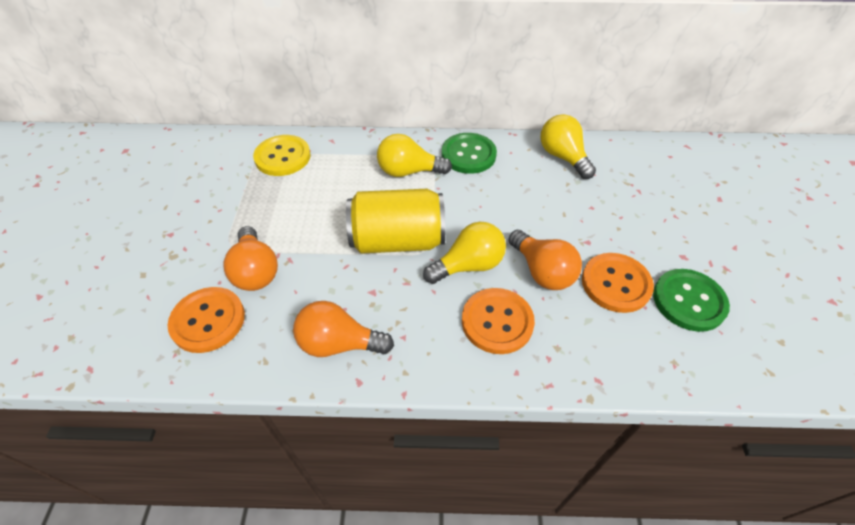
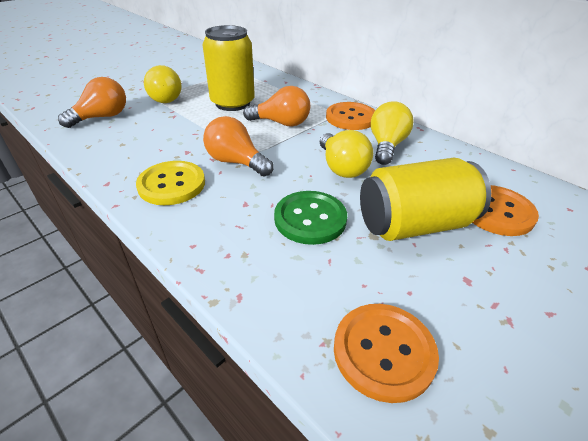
green button: 2 -> 1
yellow can: 1 -> 2

